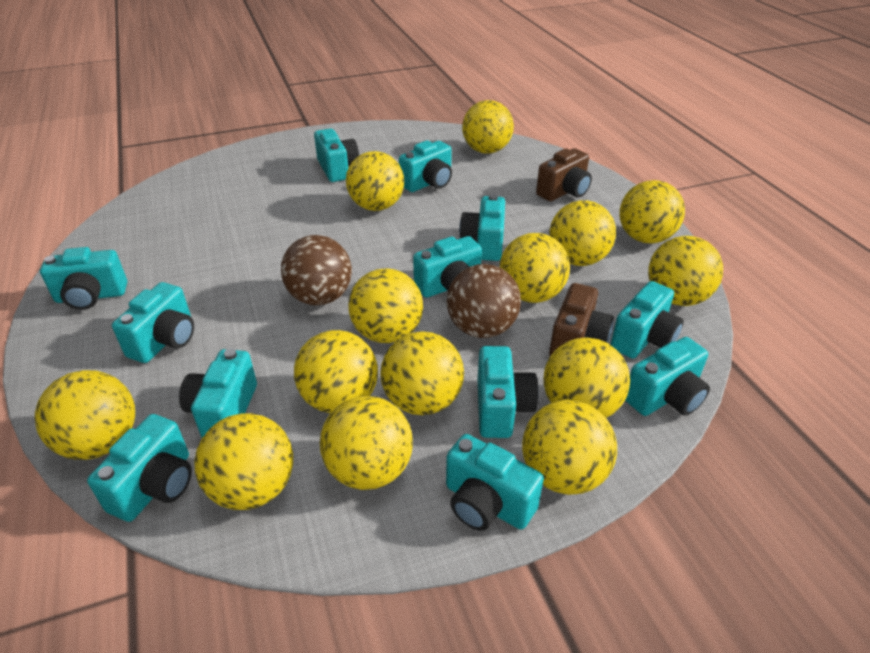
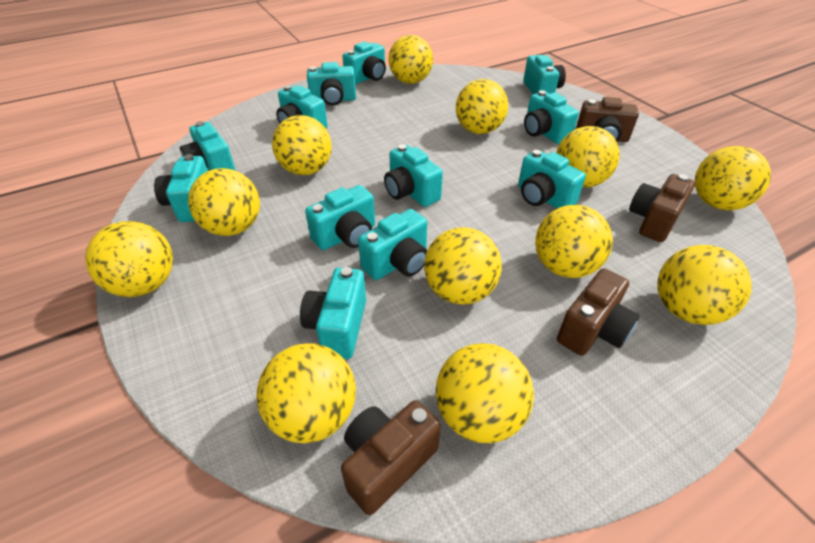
brown ball: 2 -> 0
brown camera: 2 -> 4
yellow ball: 14 -> 12

